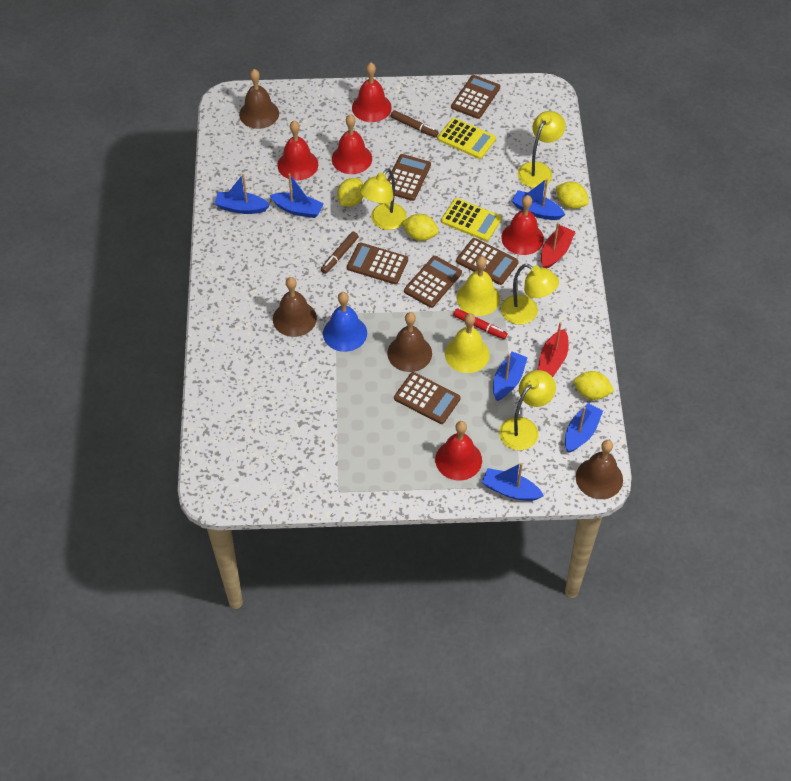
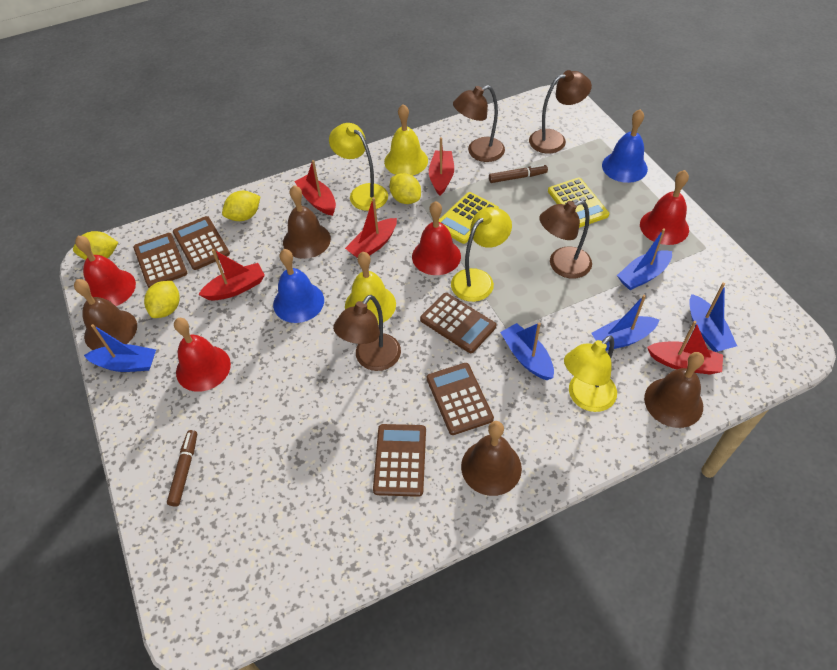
blue bell: 1 -> 2
blue boat: 6 -> 5
brown calculator: 6 -> 5
brown lamp: 0 -> 4
red bell: 5 -> 4
red boat: 2 -> 5
red marker: 1 -> 0
yellow lamp: 4 -> 3

